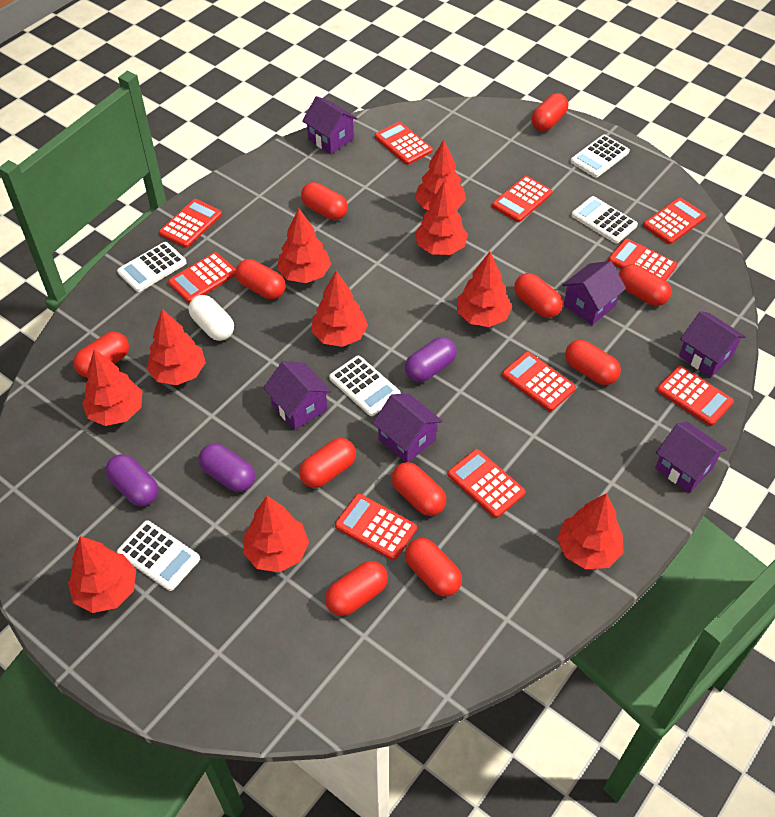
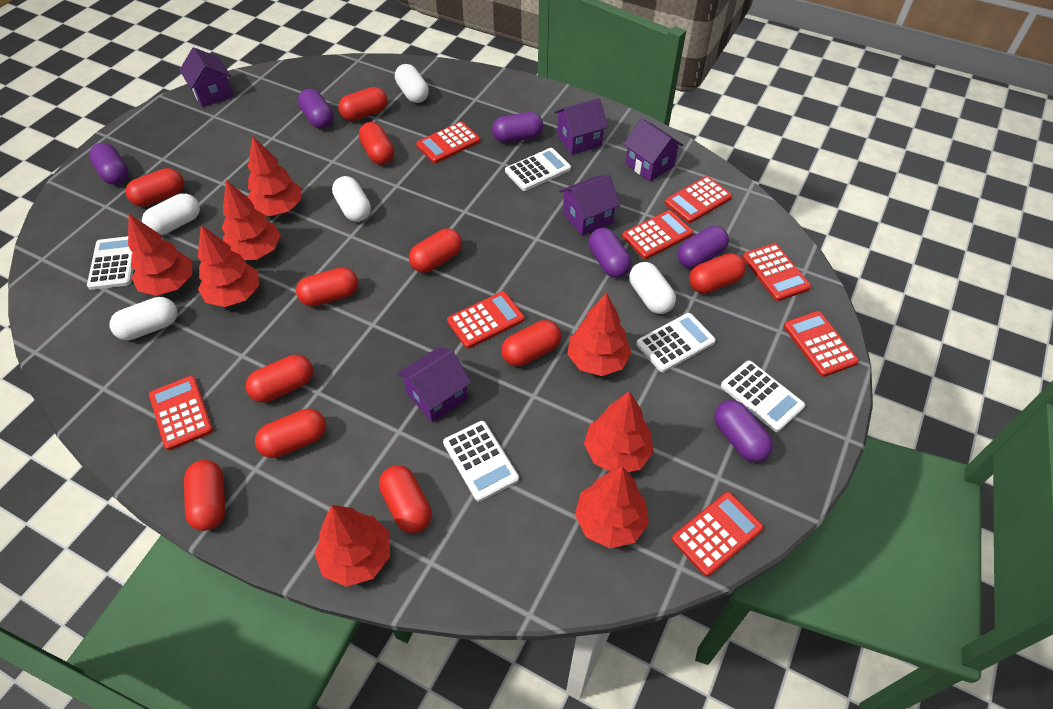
purple capsule: 3 -> 6
purple house: 6 -> 5
red calculator: 10 -> 8
red tree: 10 -> 8
white capsule: 1 -> 5

